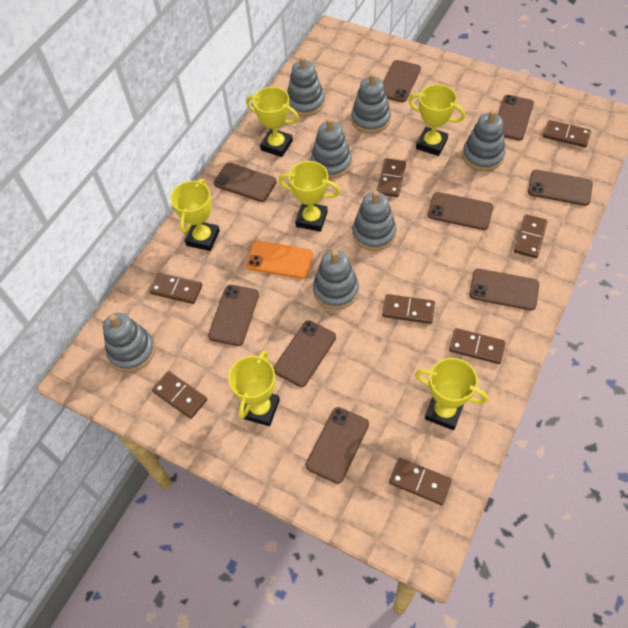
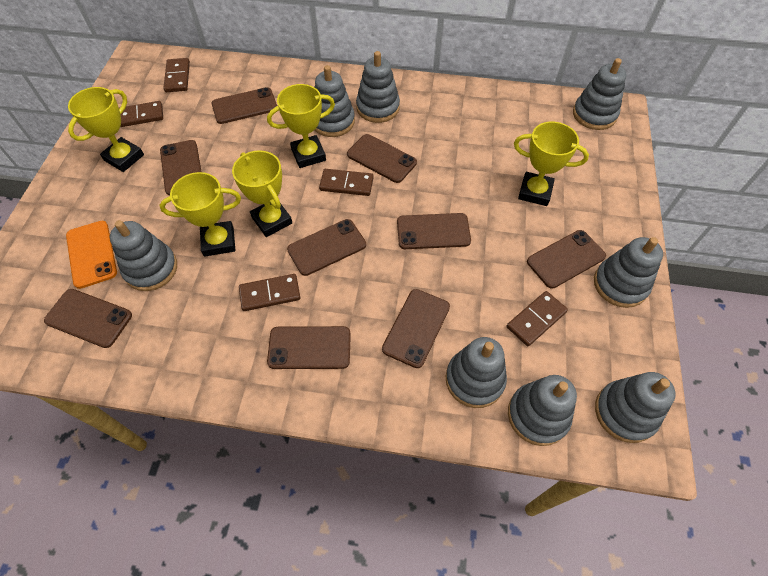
brown domino: 8 -> 5
grey stacking toy: 7 -> 8
yellow trophy: 6 -> 5

